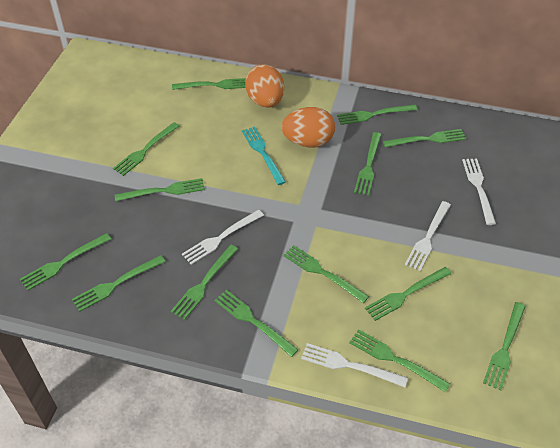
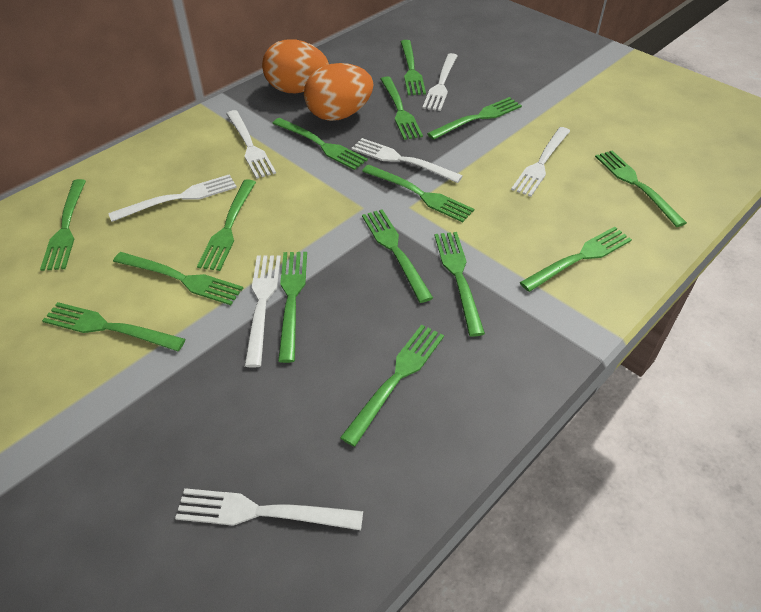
green fork: 14 -> 15
turquoise fork: 1 -> 0
white fork: 4 -> 7

